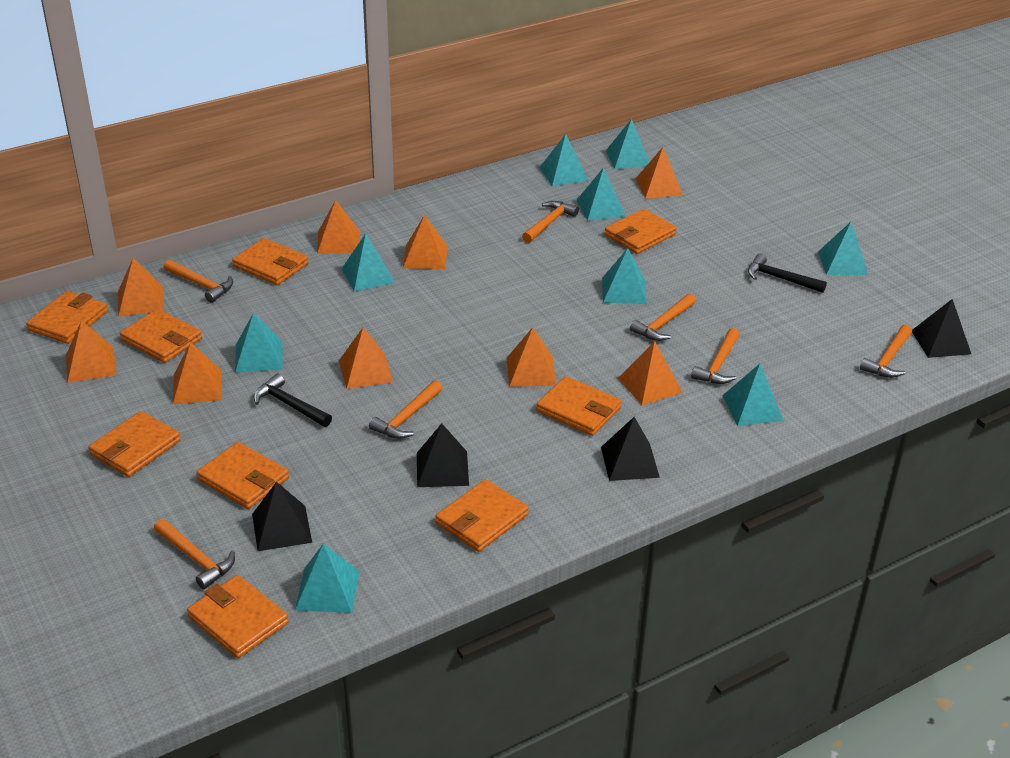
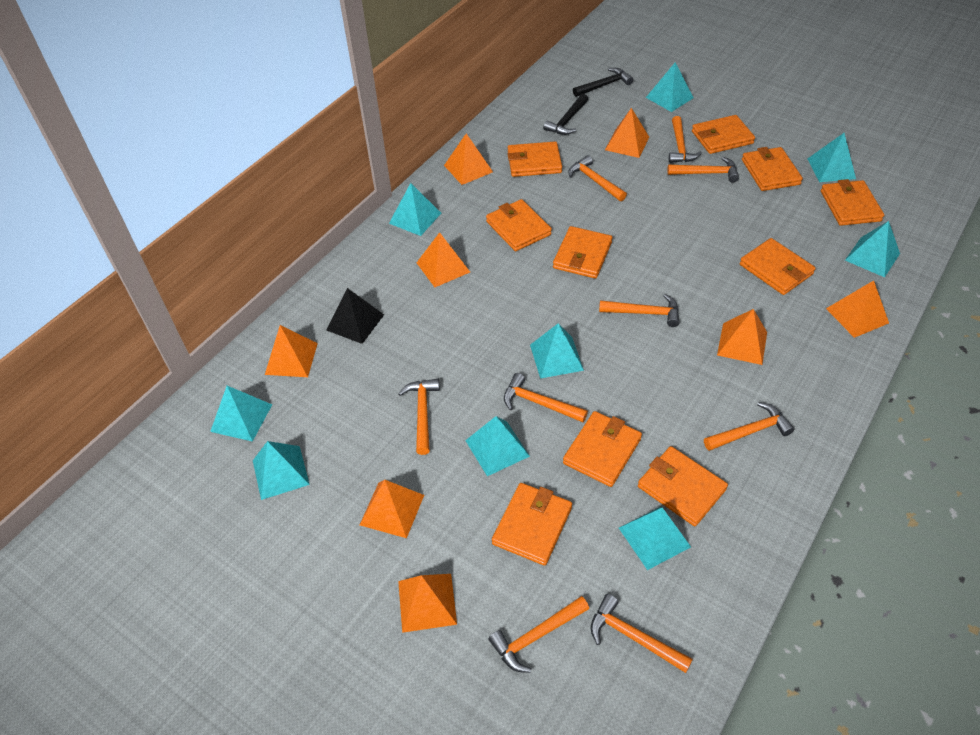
black pyramid: 4 -> 1
orange hammer: 7 -> 9
orange pyramid: 9 -> 8
orange wallet: 9 -> 10

